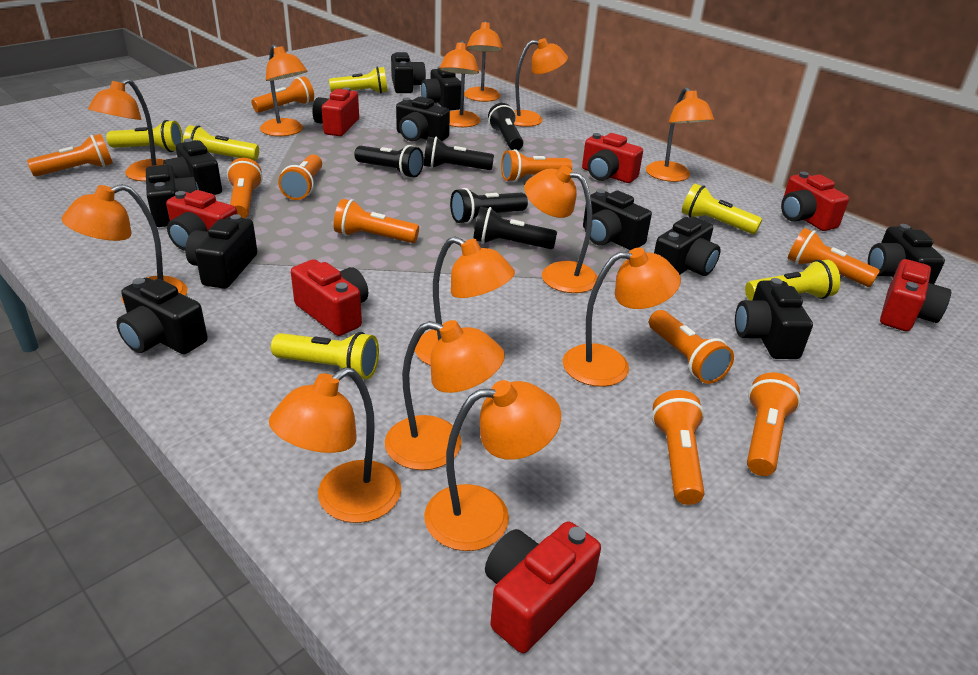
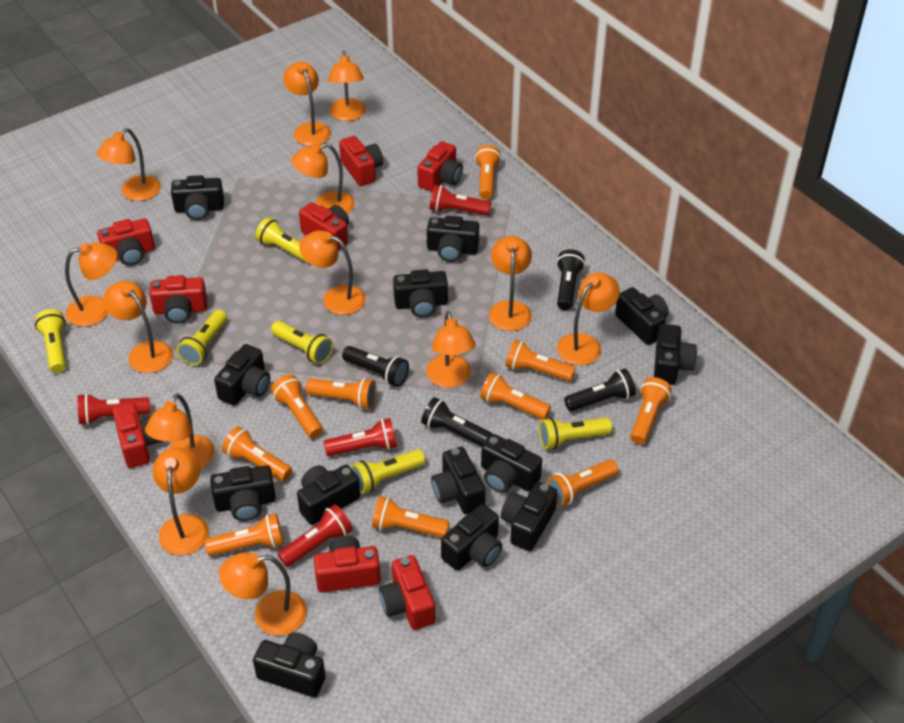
black camera: 11 -> 13
black flashlight: 5 -> 4
red camera: 7 -> 8
red flashlight: 0 -> 4

